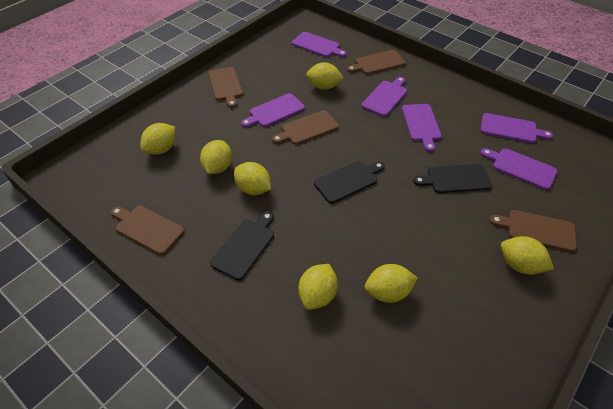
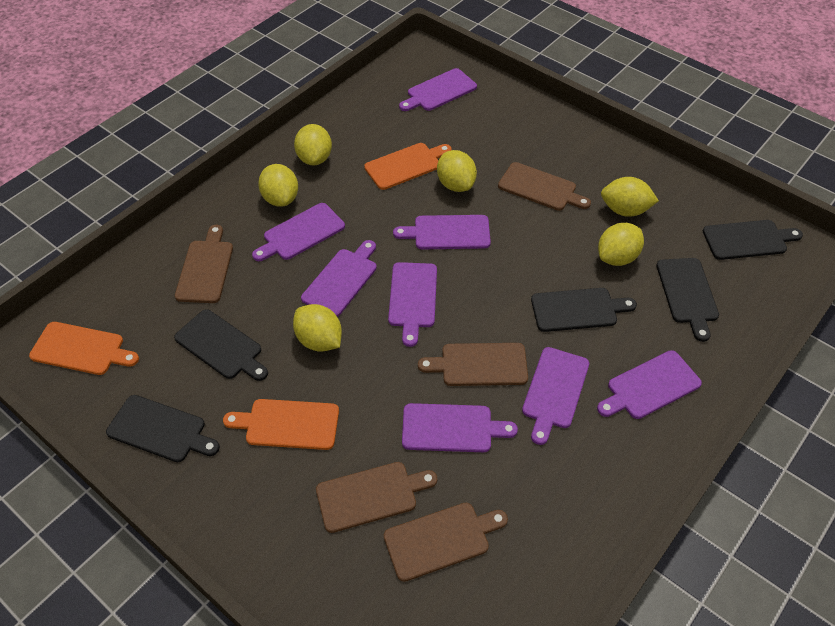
black cutting board: 3 -> 5
orange cutting board: 0 -> 3
purple cutting board: 6 -> 8
yellow lemon: 7 -> 6

